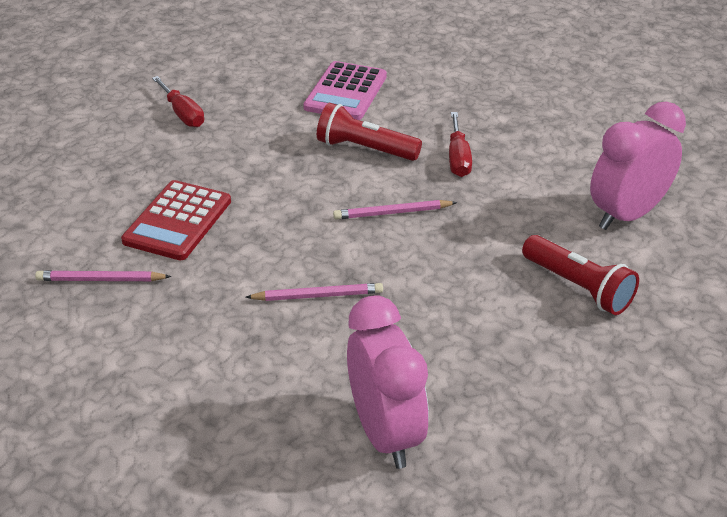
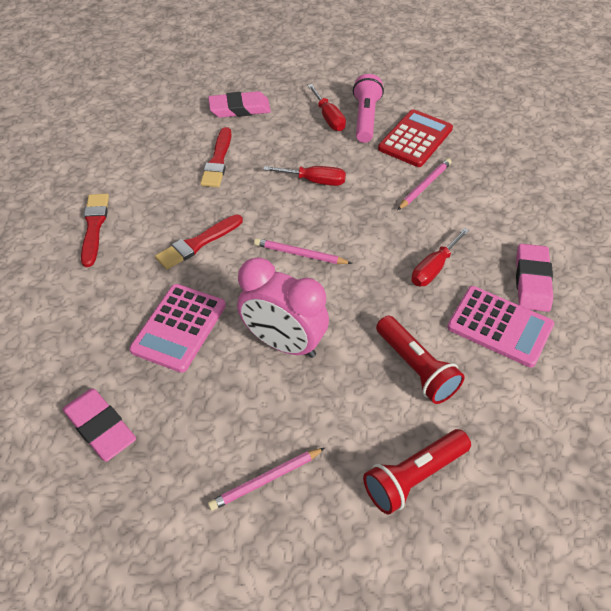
pink calculator: 1 -> 2
pink clock: 2 -> 1
pink eraser: 0 -> 3
pink flashlight: 0 -> 1
red brush: 0 -> 3
red screwdriver: 2 -> 3

